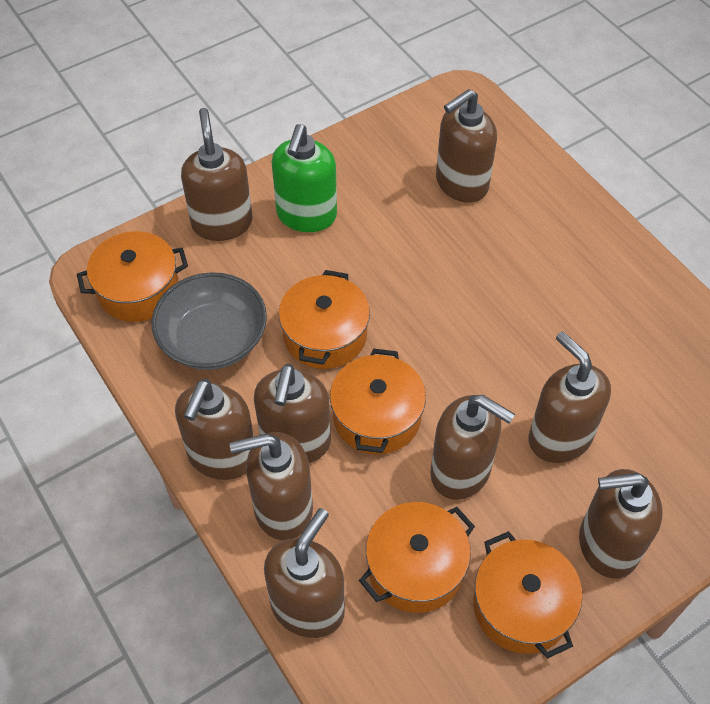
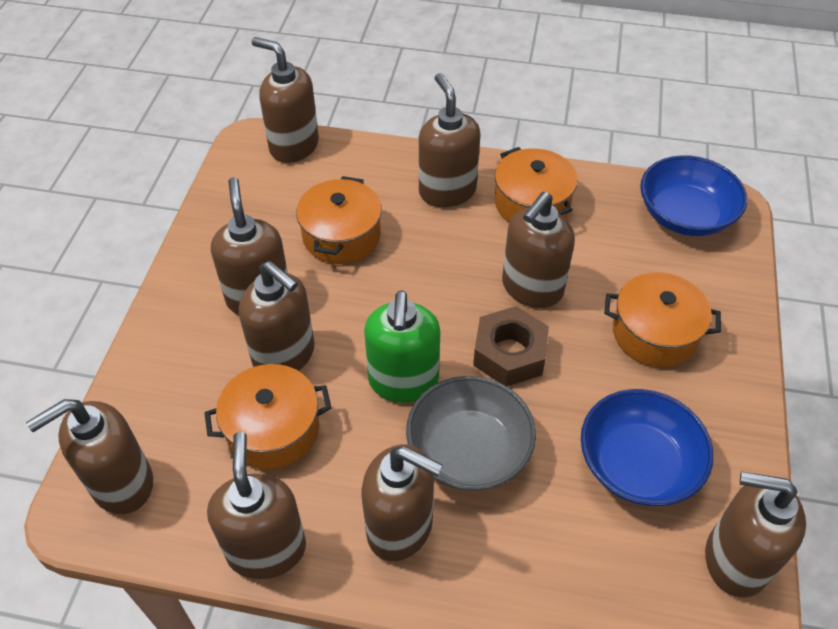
blue bowl: 0 -> 2
brown nut: 0 -> 1
orange pot: 5 -> 4

